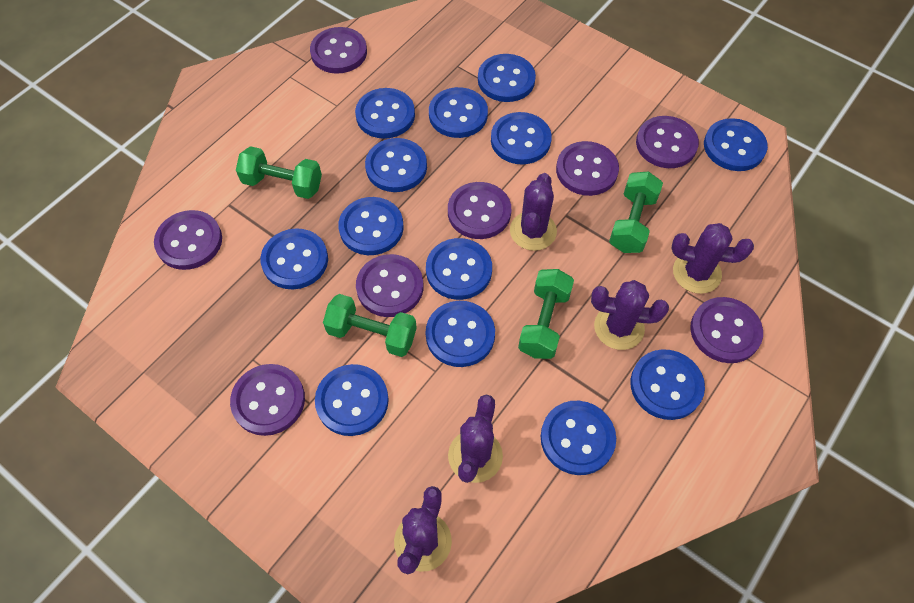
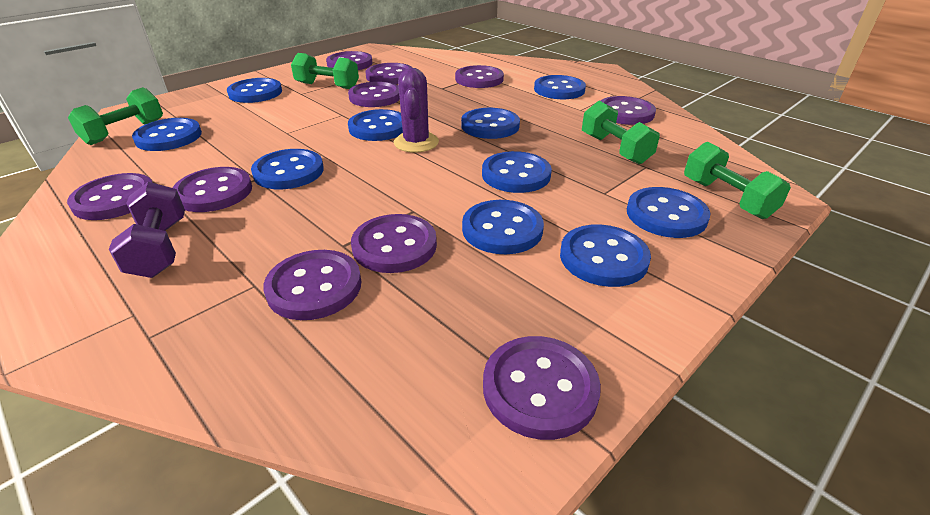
blue button: 13 -> 10
purple button: 8 -> 10
purple cactus: 5 -> 1
purple dumbbell: 0 -> 1

